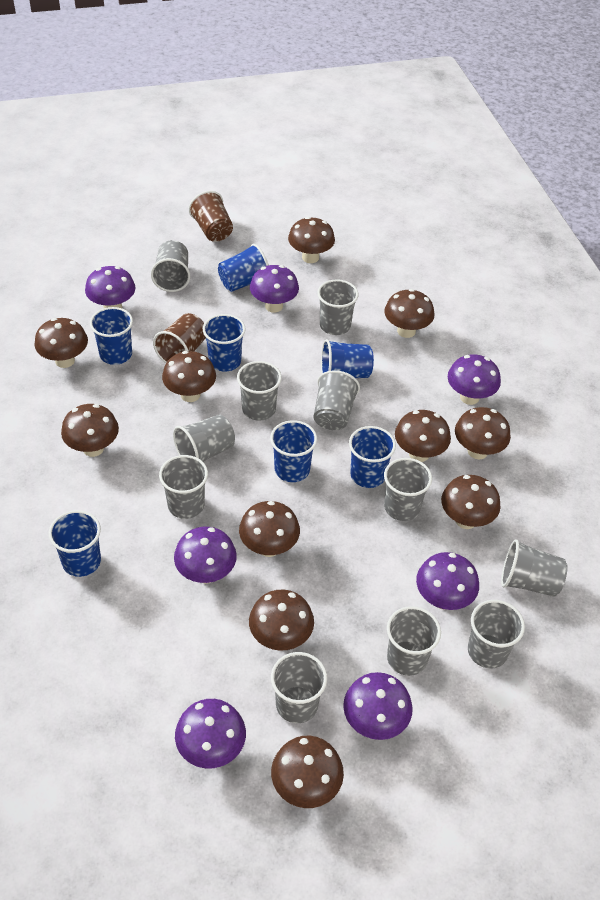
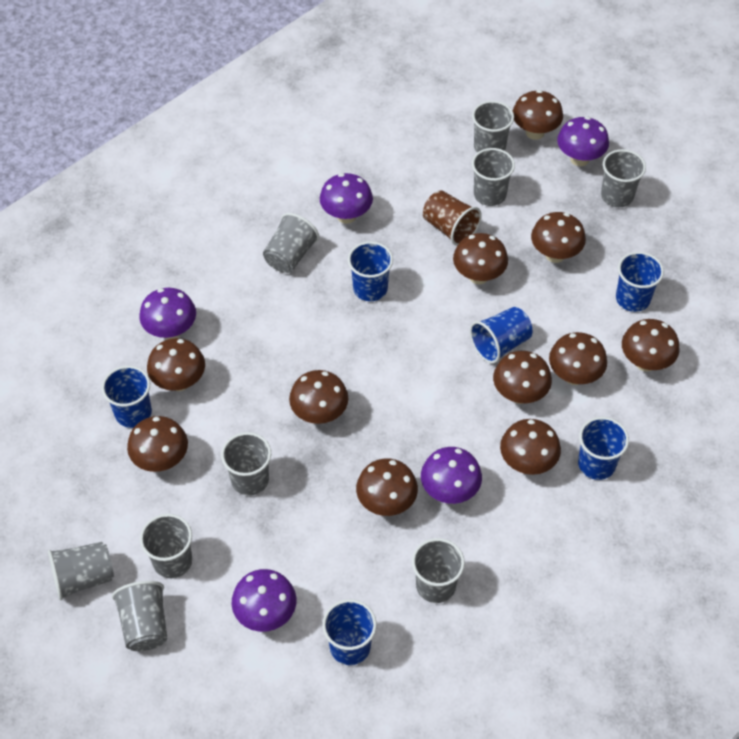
blue cup: 7 -> 6
brown cup: 2 -> 1
grey cup: 11 -> 9
purple mushroom: 7 -> 5

